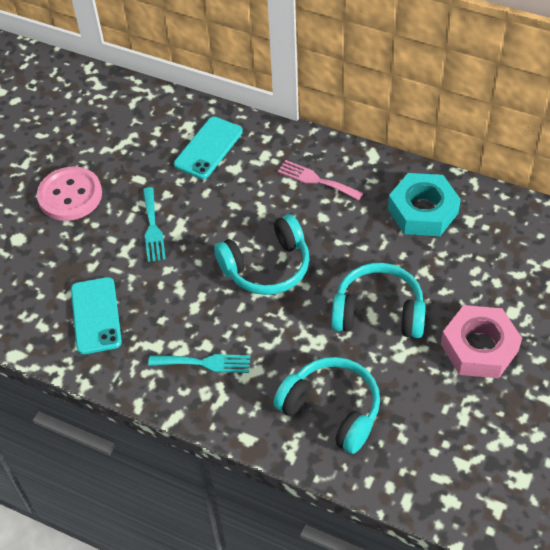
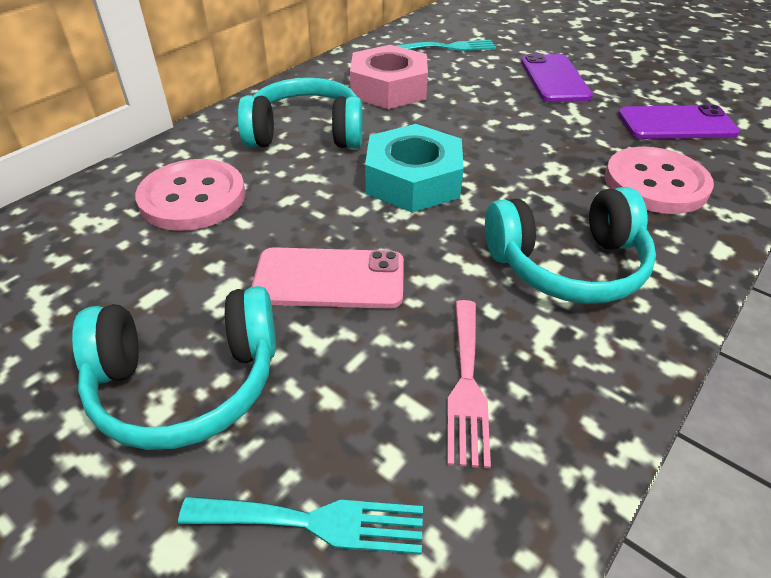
pink button: 1 -> 2
pink phone: 0 -> 1
purple phone: 0 -> 2
turquoise phone: 2 -> 0

